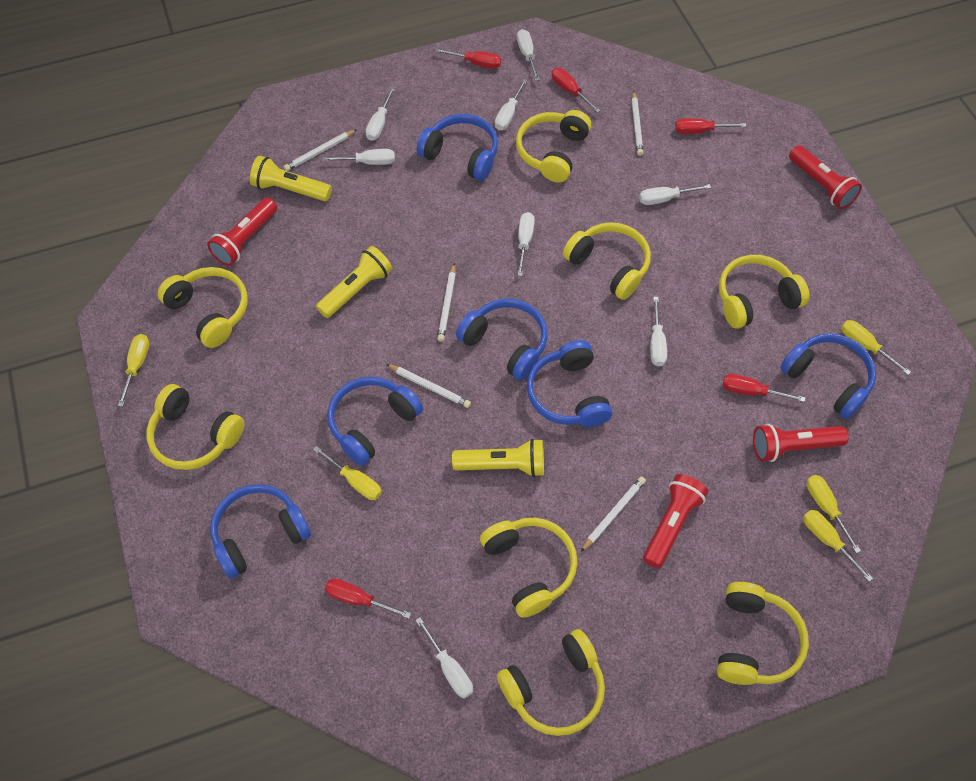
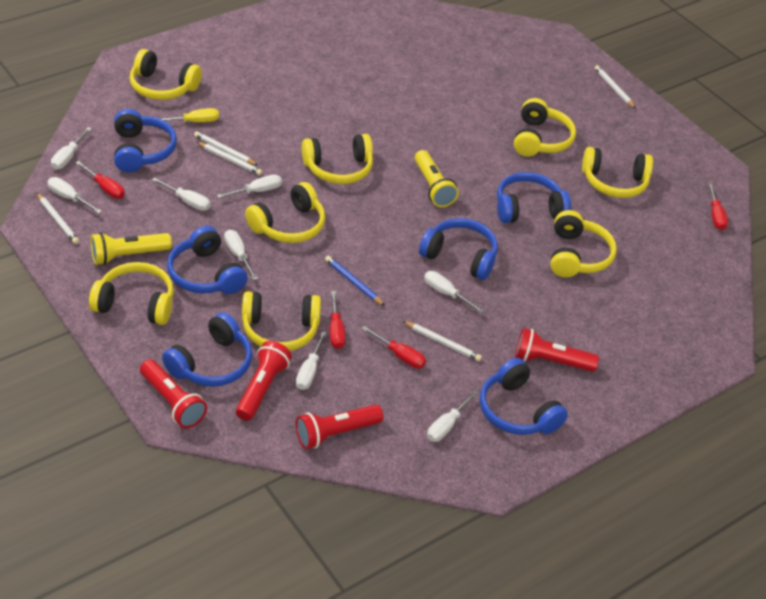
blue pencil: 0 -> 1
red screwdriver: 5 -> 4
yellow flashlight: 3 -> 2
yellow screwdriver: 5 -> 1

